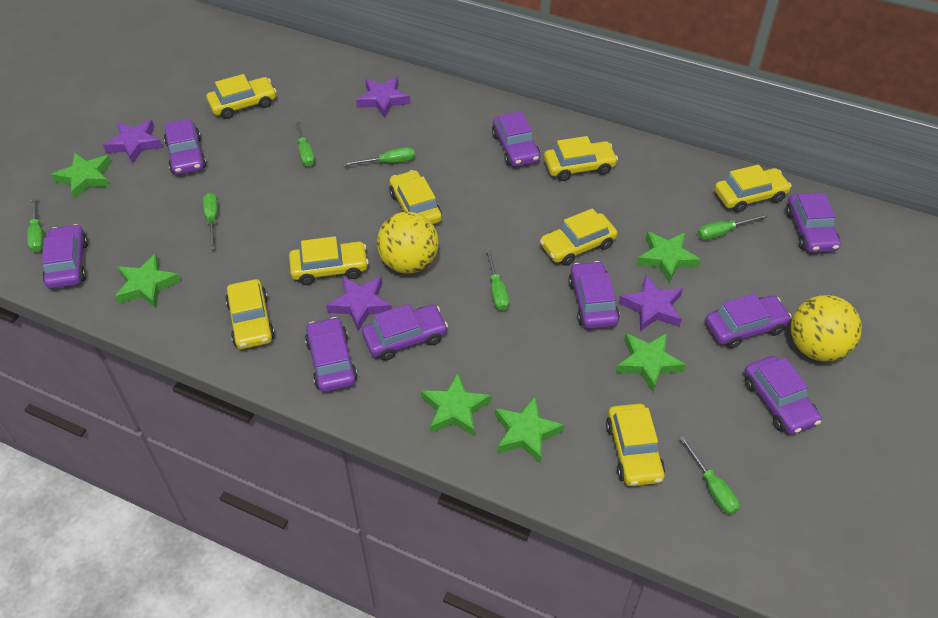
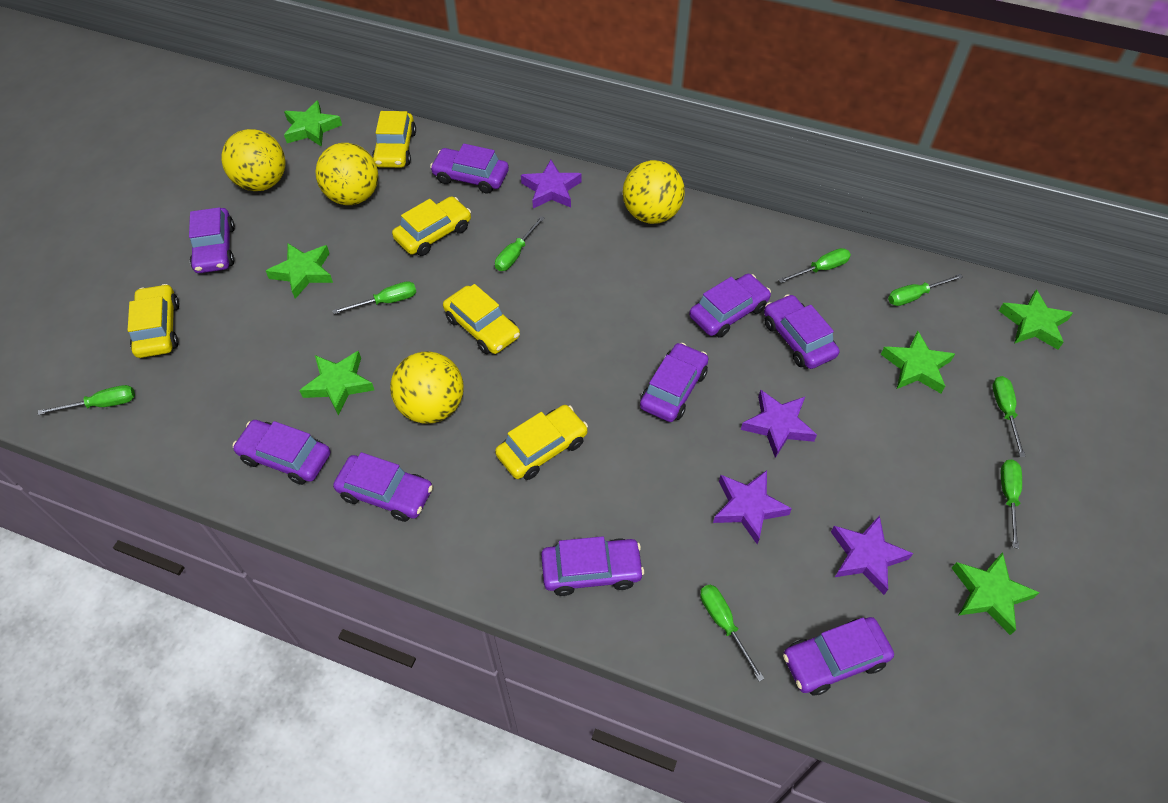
green screwdriver: 7 -> 8
yellow ball: 2 -> 4
yellow car: 8 -> 5

